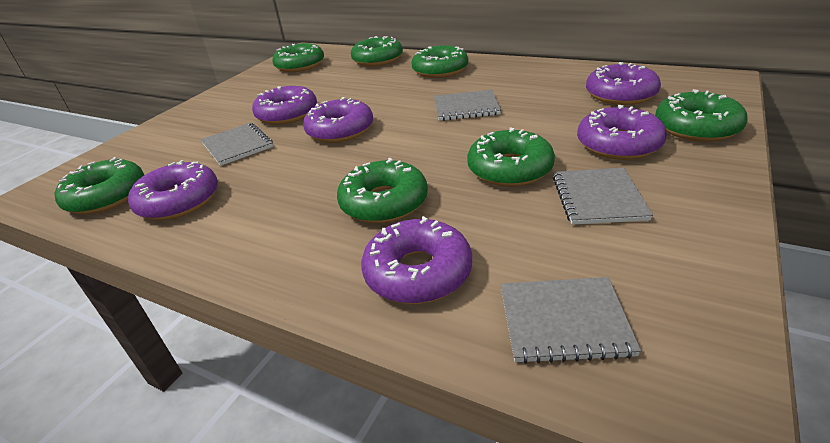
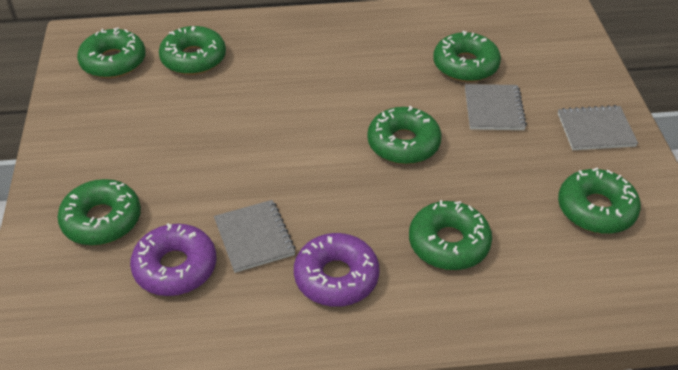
grey notebook: 4 -> 3
purple donut: 6 -> 2

